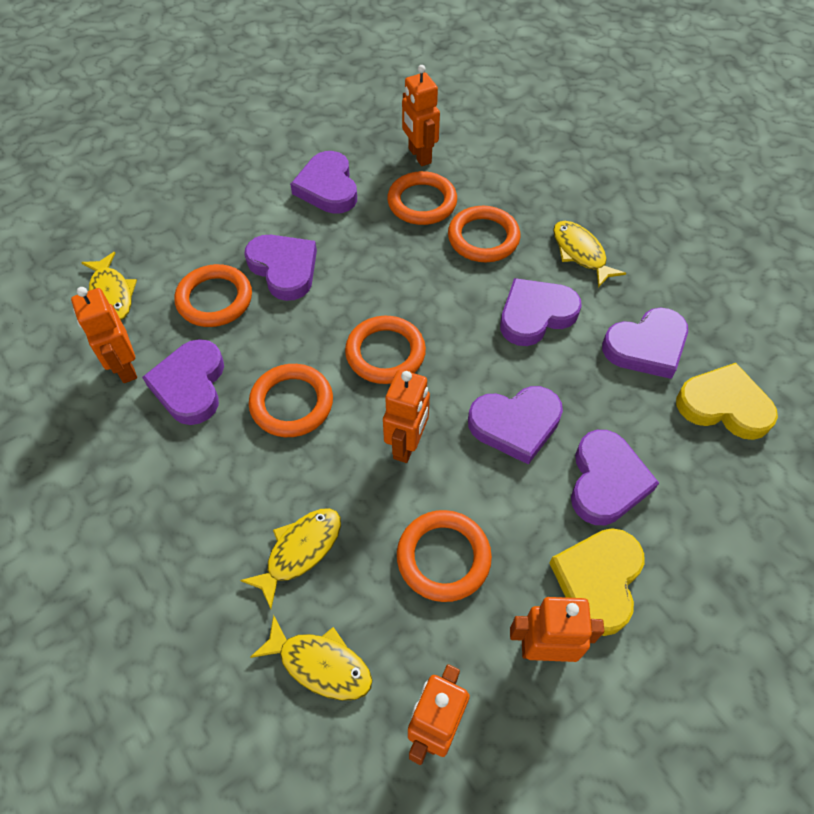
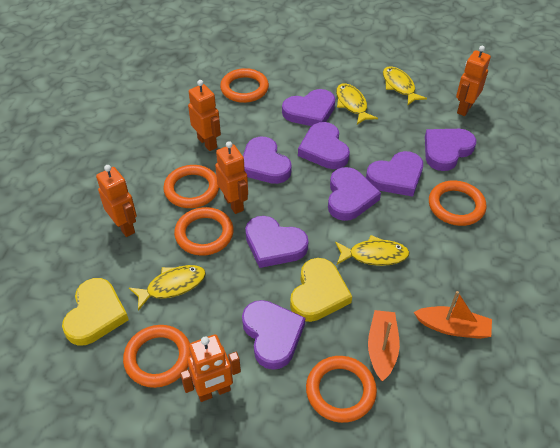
orange boat: 0 -> 2
purple heart: 7 -> 8

